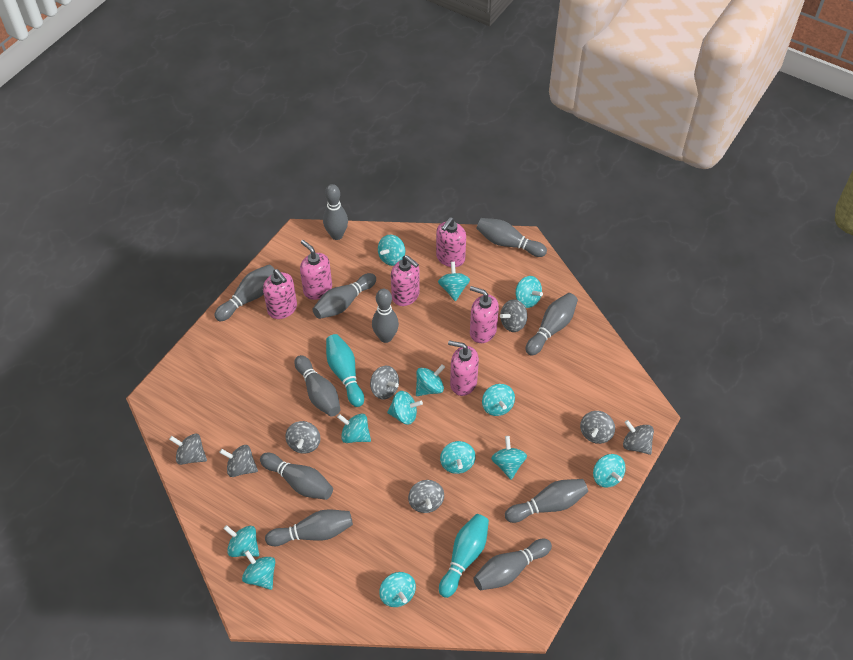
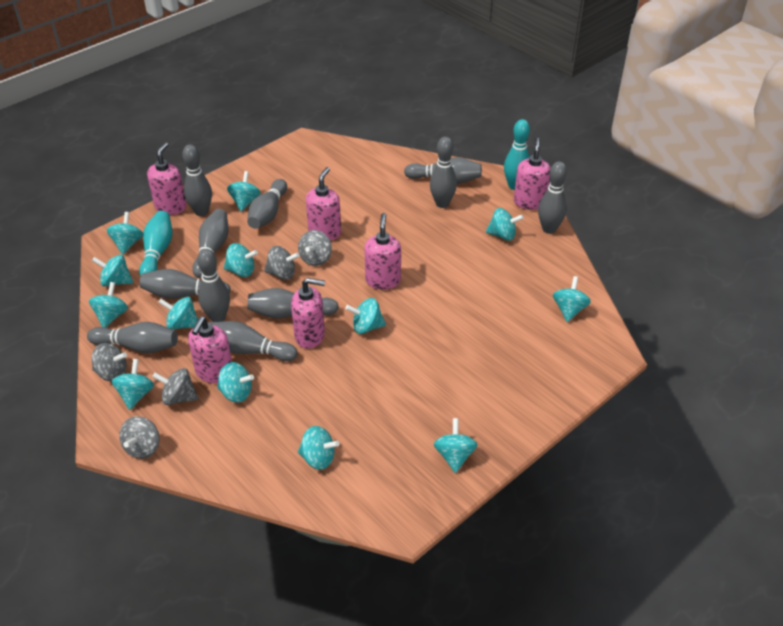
grey spinning top: 8 -> 5

